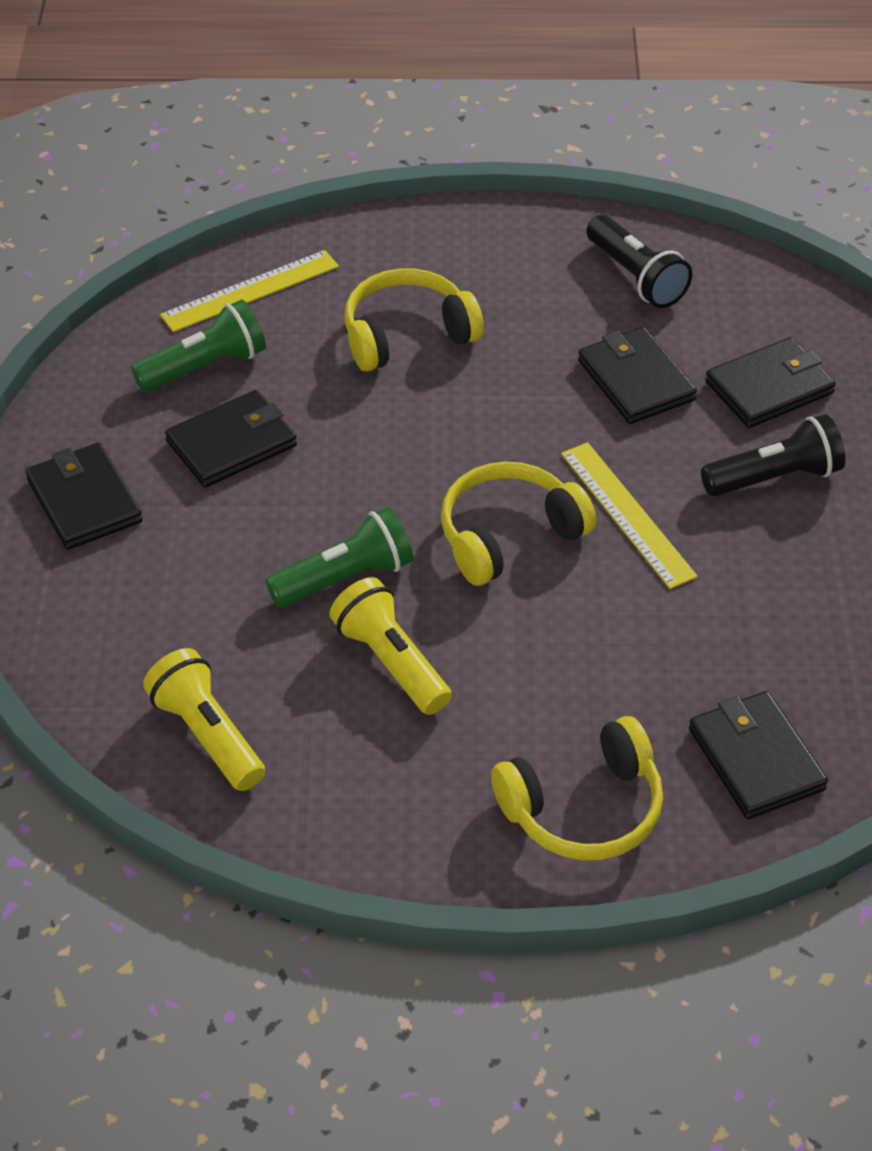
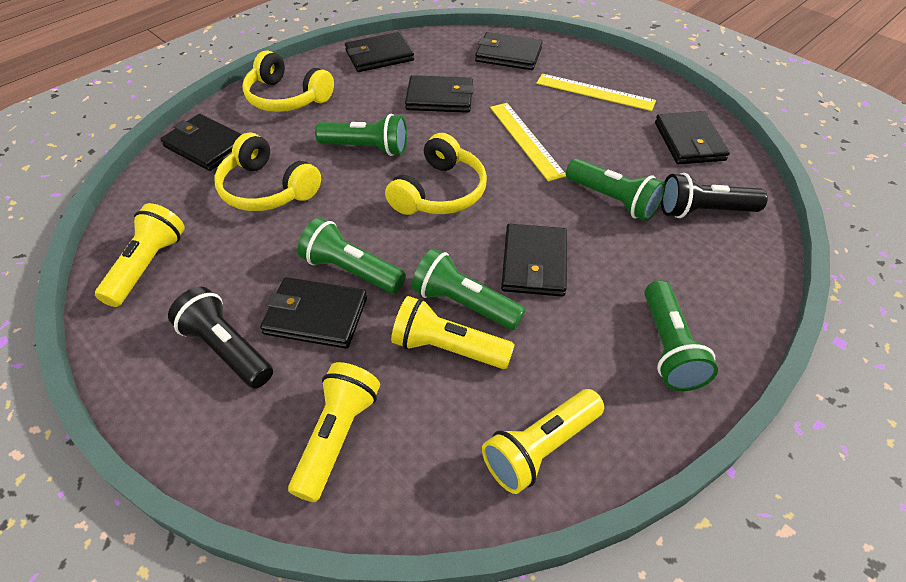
black wallet: 5 -> 7
green flashlight: 2 -> 5
yellow flashlight: 2 -> 4

